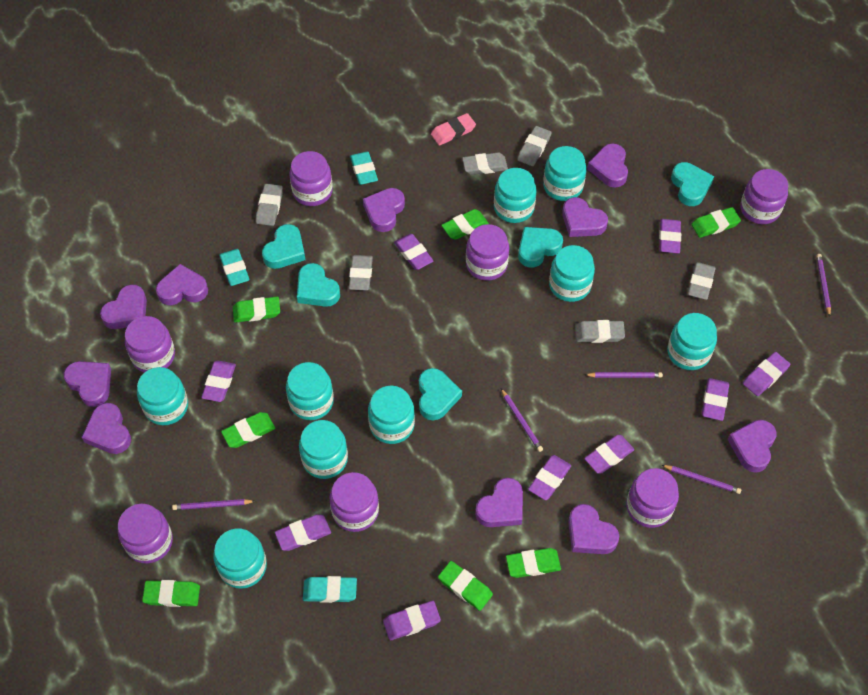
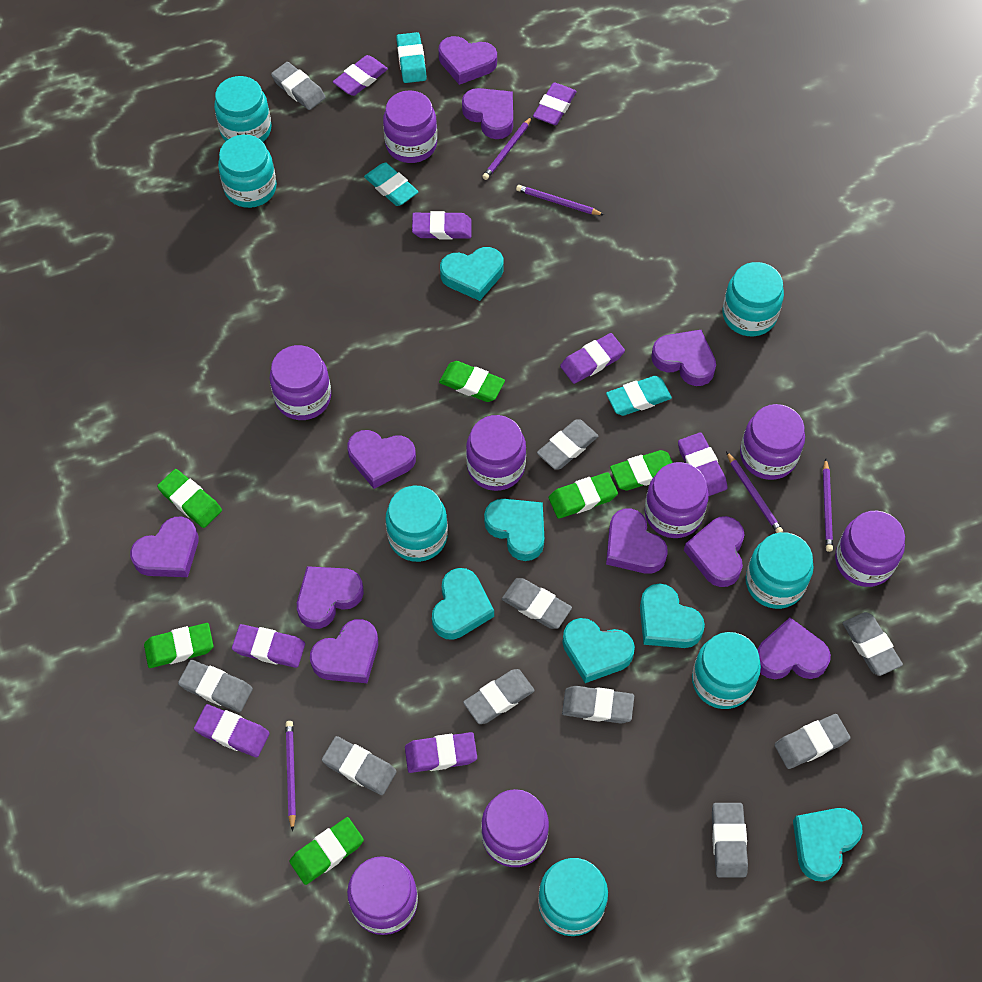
green eraser: 7 -> 6
grey eraser: 6 -> 10
pink eraser: 1 -> 0
purple eraser: 9 -> 8
purple jar: 7 -> 8
turquoise heart: 5 -> 6
turquoise jar: 9 -> 7

